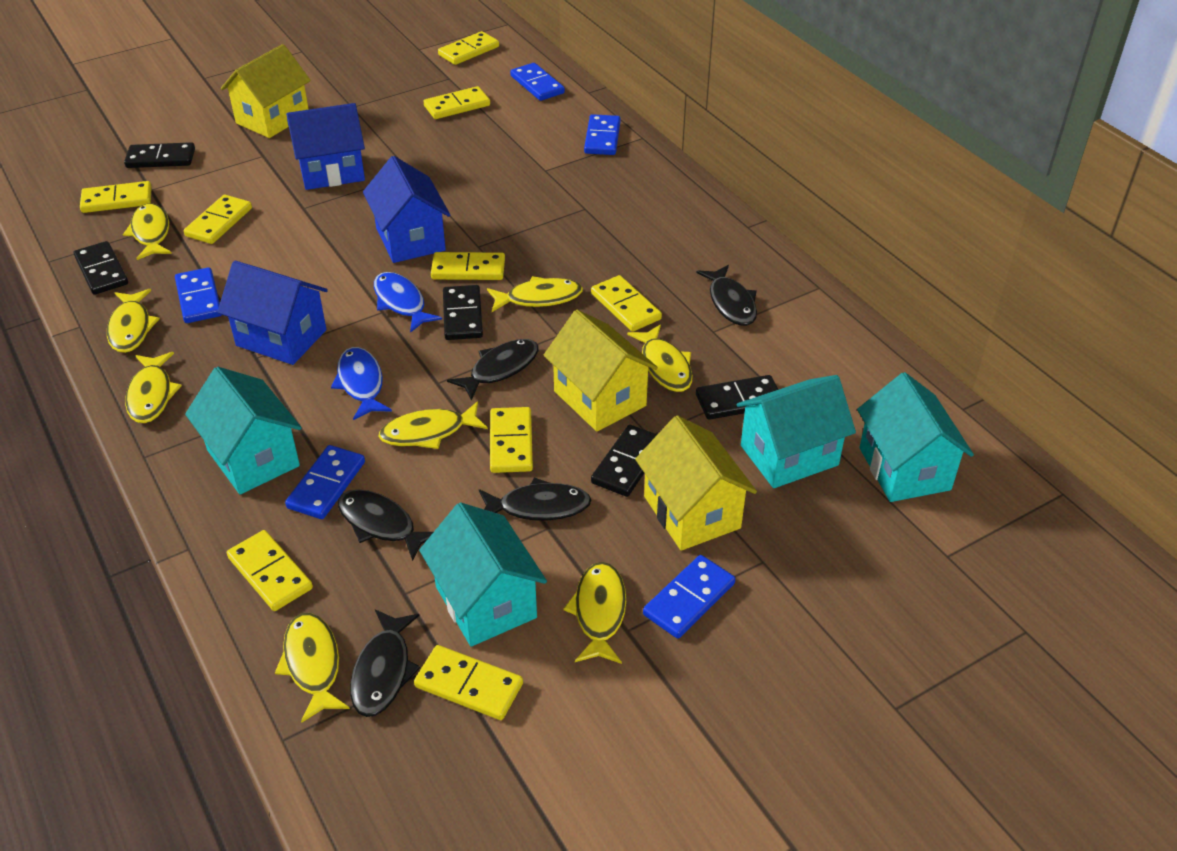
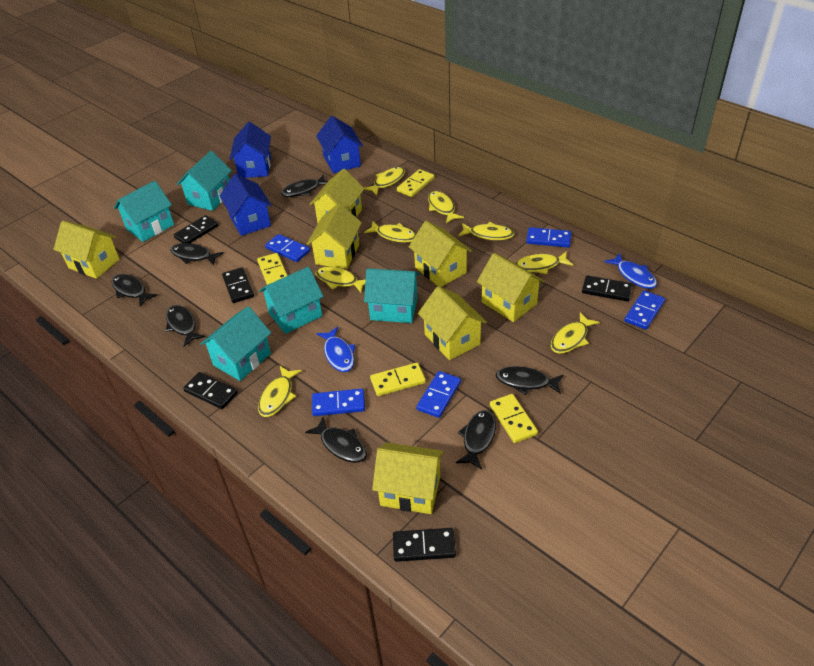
black fish: 5 -> 7
turquoise house: 4 -> 5
yellow domino: 9 -> 4
yellow house: 3 -> 7

